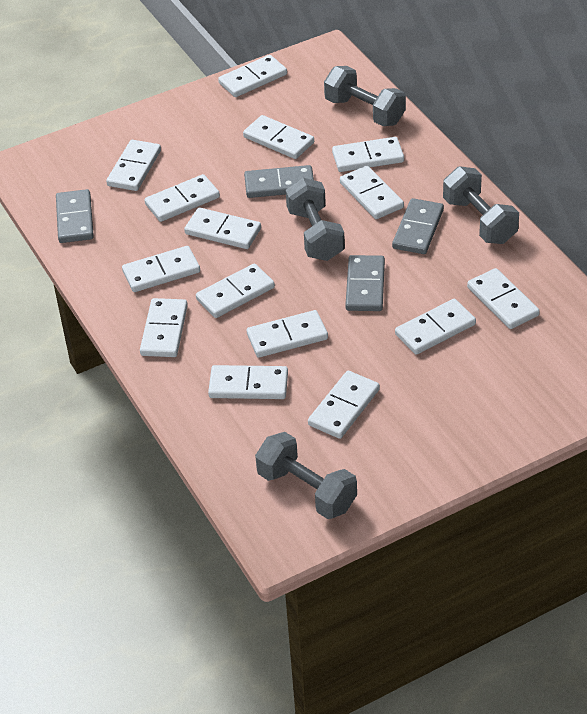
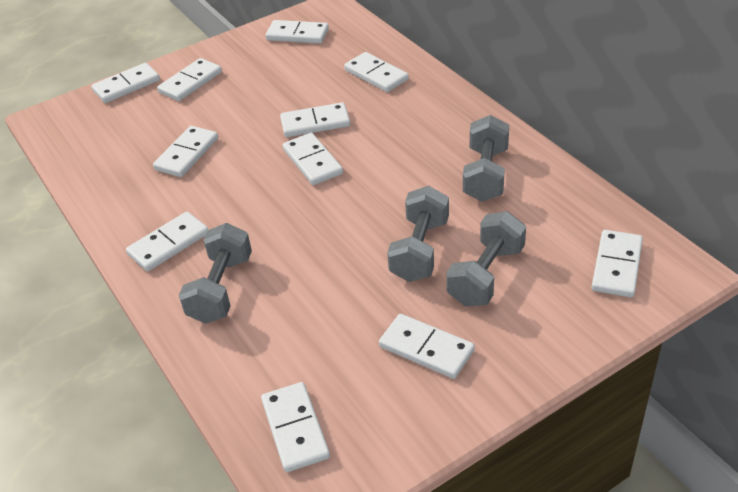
grey domino: 4 -> 0
white domino: 15 -> 11

